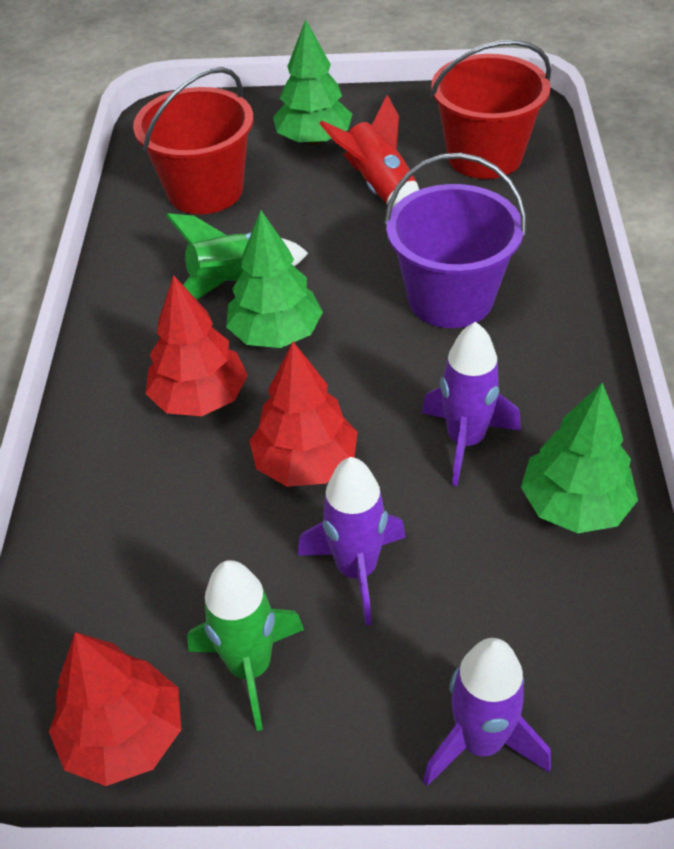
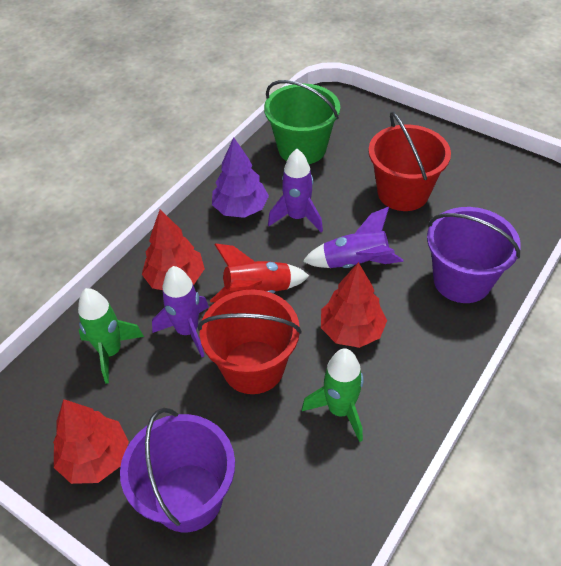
green bucket: 0 -> 1
green tree: 3 -> 0
purple bucket: 1 -> 2
purple tree: 0 -> 1

